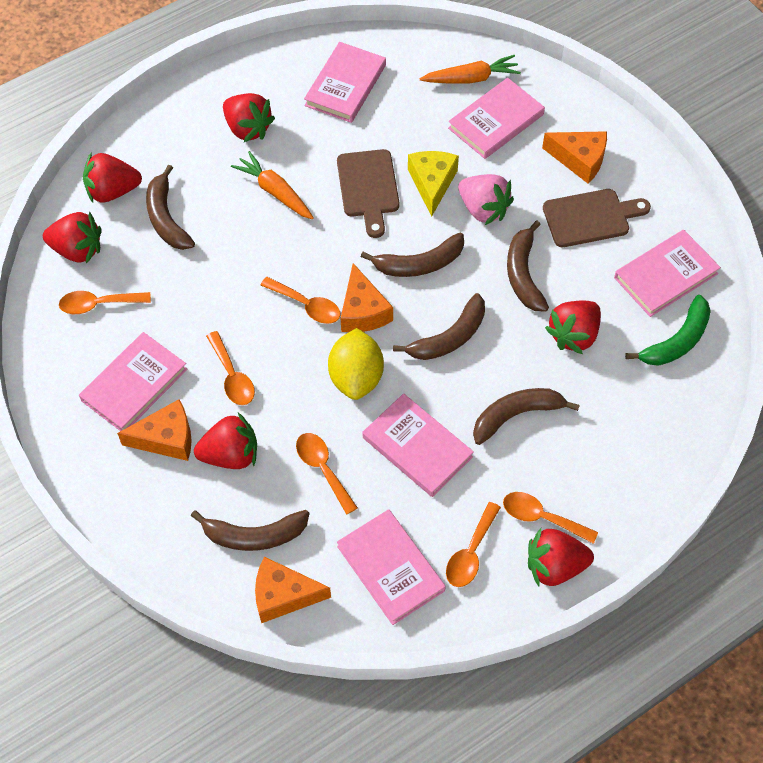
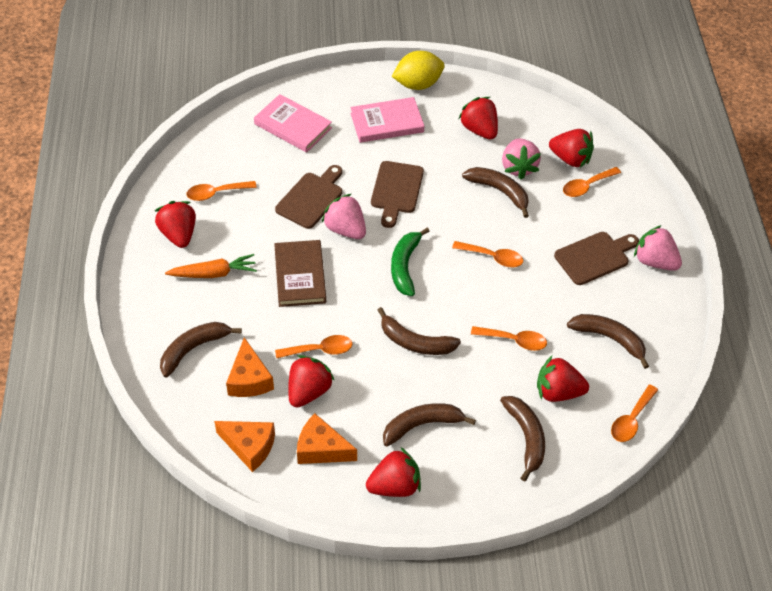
brown book: 0 -> 1
brown cutting board: 2 -> 3
orange carrot: 2 -> 1
orange cheese: 4 -> 3
pink book: 6 -> 2
pink strawberry: 1 -> 3
yellow cheese: 1 -> 0

